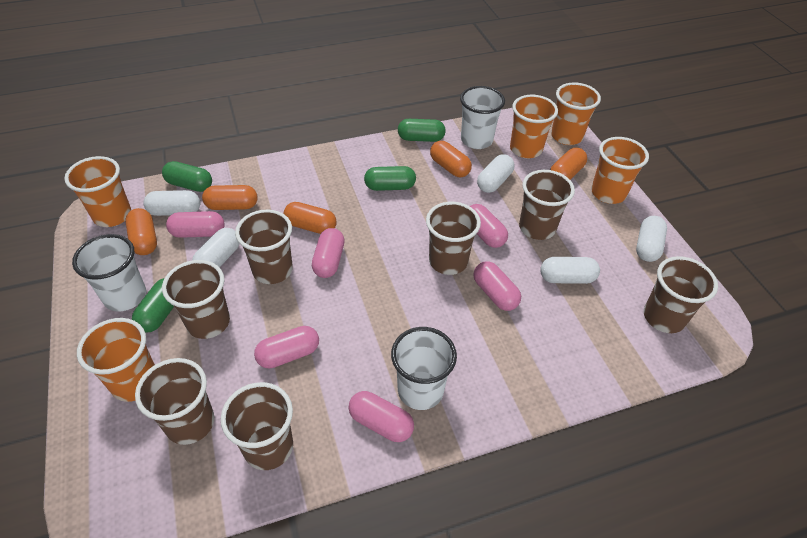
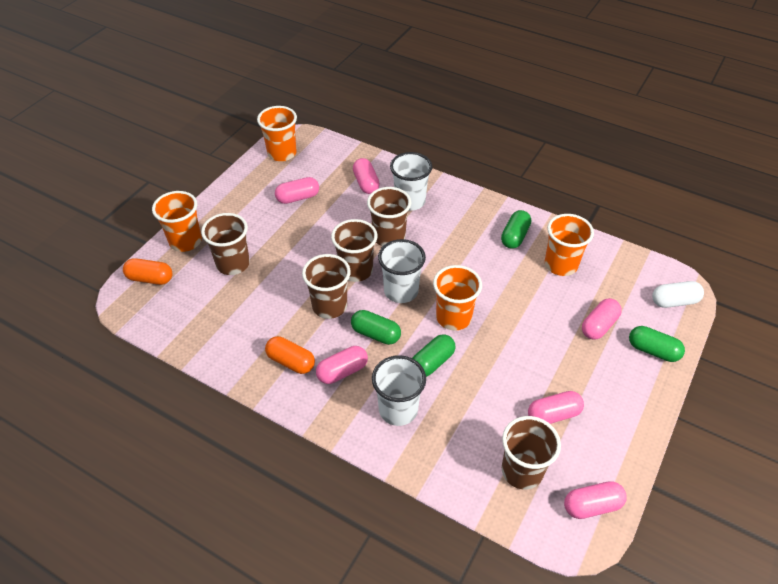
brown cup: 7 -> 5
orange capsule: 5 -> 2
orange cup: 5 -> 4
white capsule: 5 -> 1

